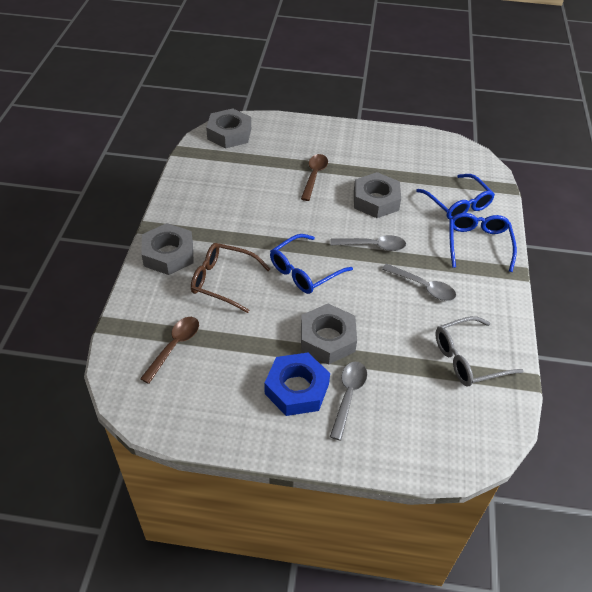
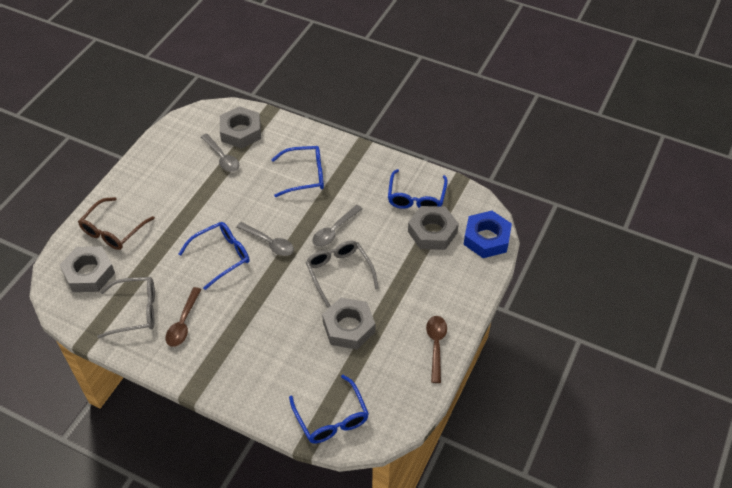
blue glasses: 3 -> 4
grey glasses: 1 -> 2

